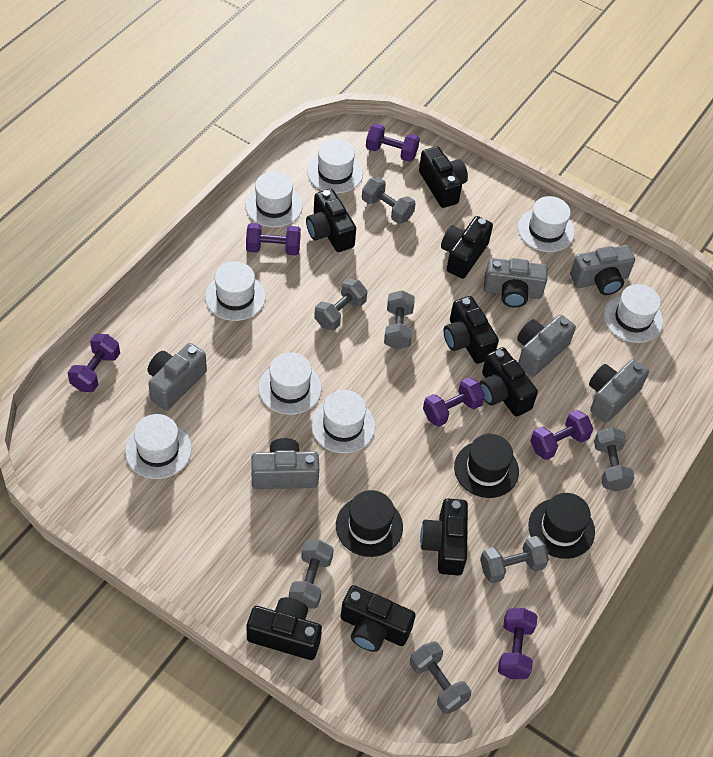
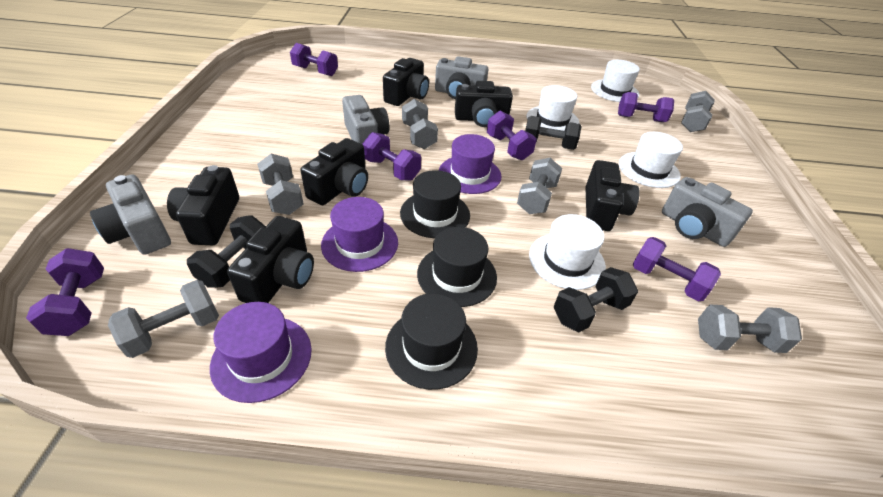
black camera: 8 -> 6
black dumbbell: 0 -> 3
grey camera: 6 -> 4
grey dumbbell: 7 -> 6
purple hat: 0 -> 3
white hat: 8 -> 4

